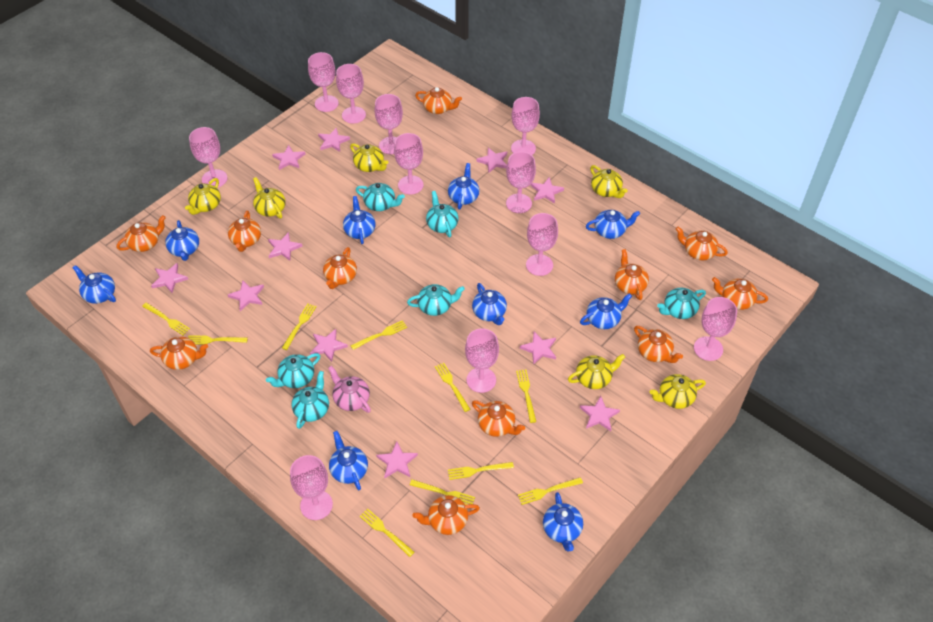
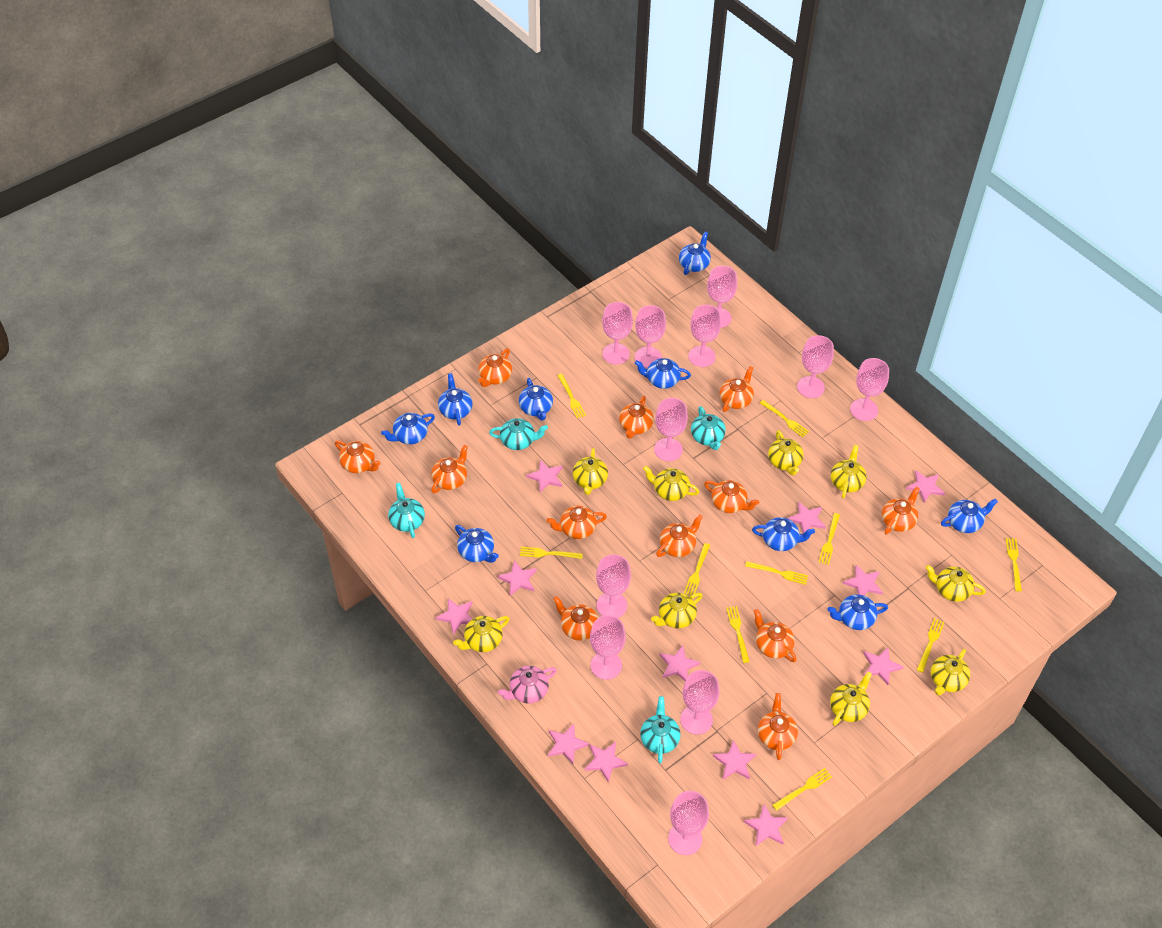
orange teapot: 11 -> 12
pink star: 11 -> 12
turquoise teapot: 6 -> 4
yellow teapot: 6 -> 9

